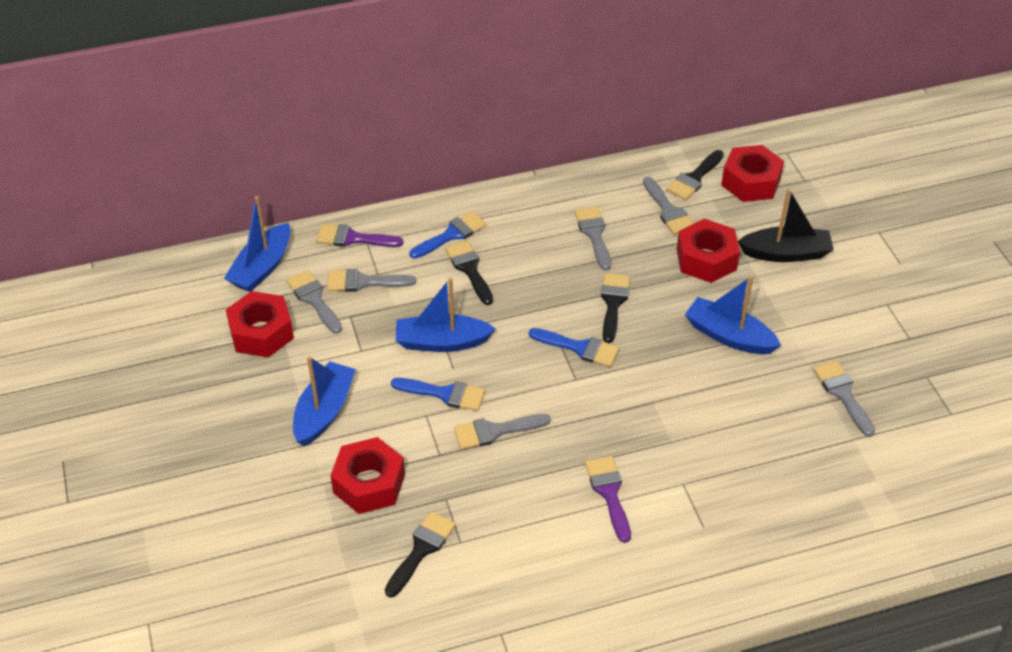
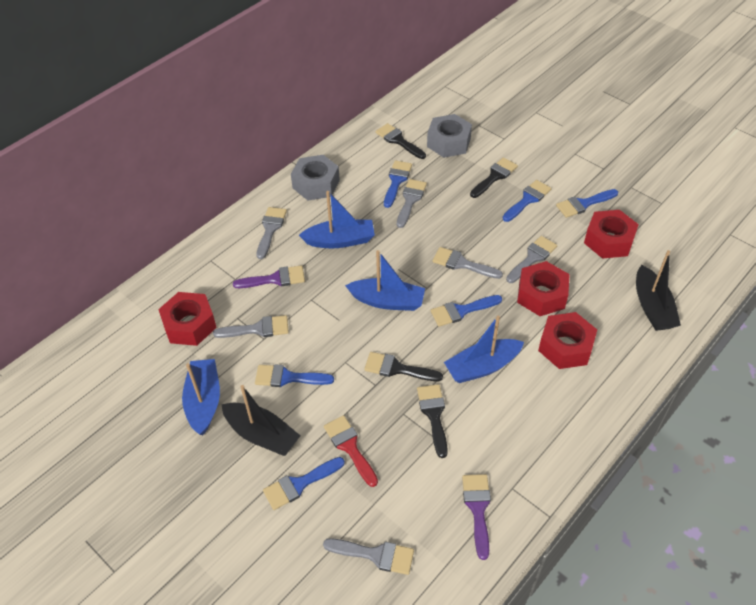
black boat: 1 -> 2
blue brush: 3 -> 6
grey nut: 0 -> 2
red brush: 0 -> 1

